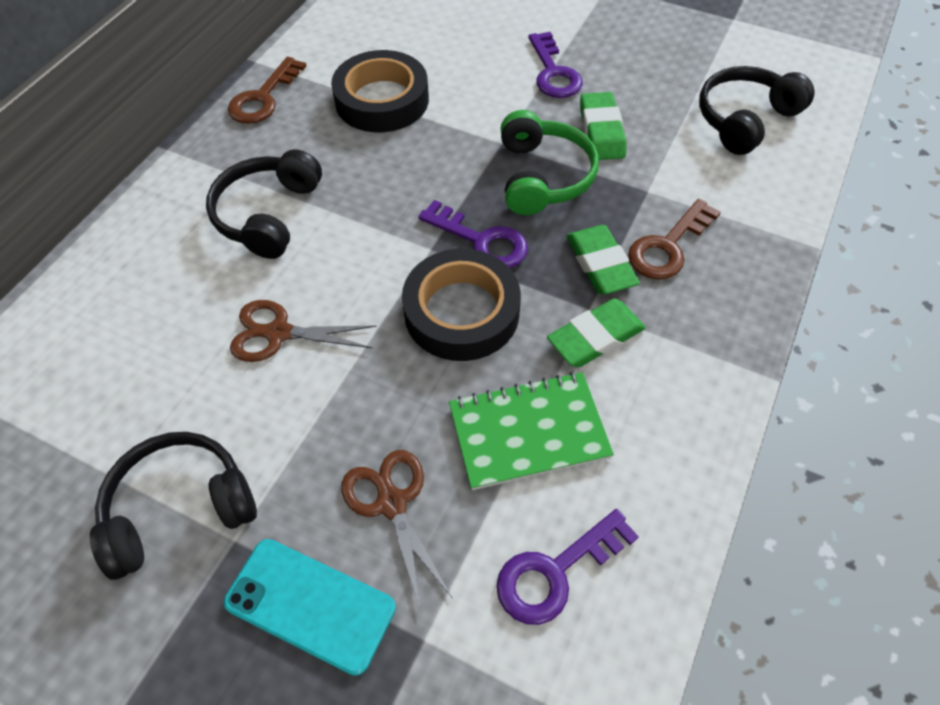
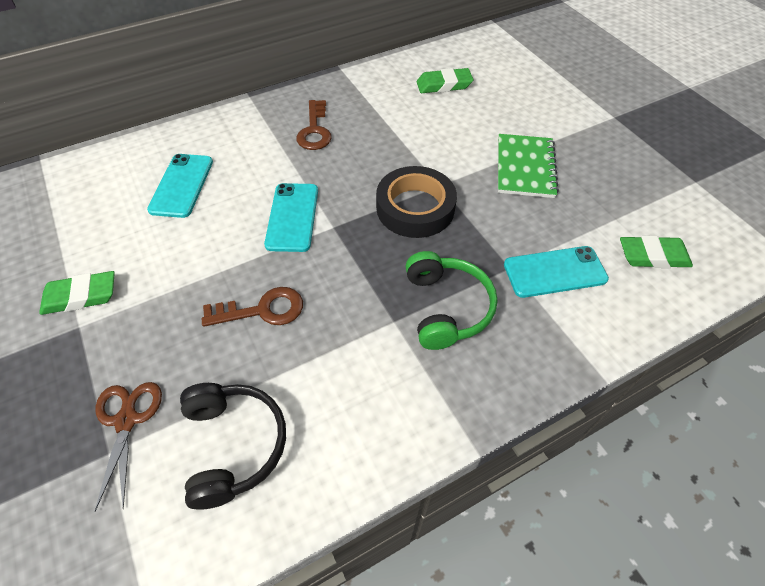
black headphones: 3 -> 1
black tape: 2 -> 1
brown scissors: 2 -> 1
purple key: 3 -> 0
turquoise phone: 1 -> 3

